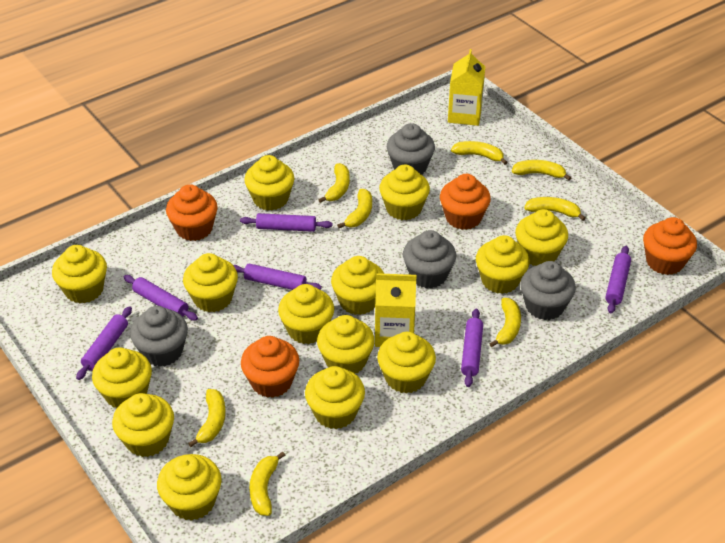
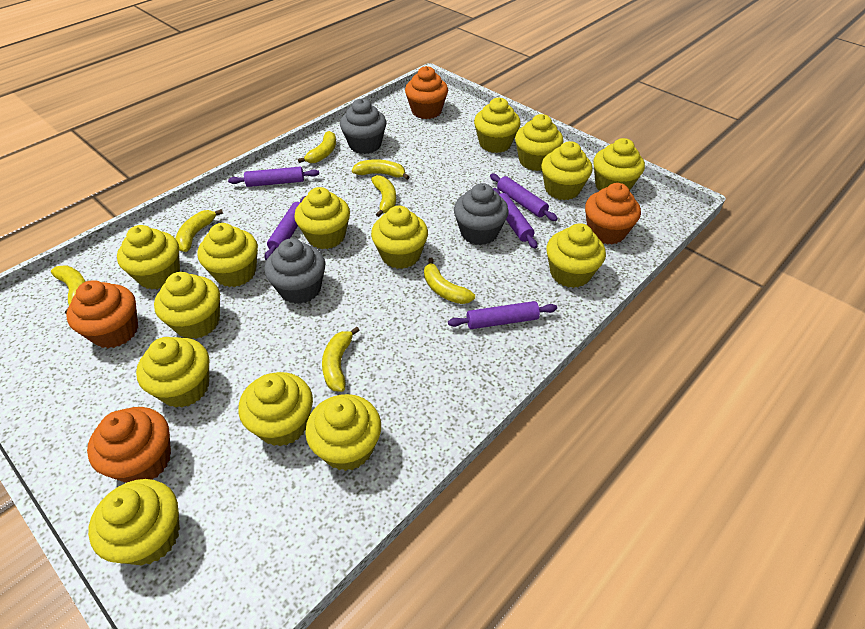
grey cupcake: 4 -> 3
purple rolling pin: 6 -> 5
yellow banana: 8 -> 7
yellow carton: 2 -> 0

